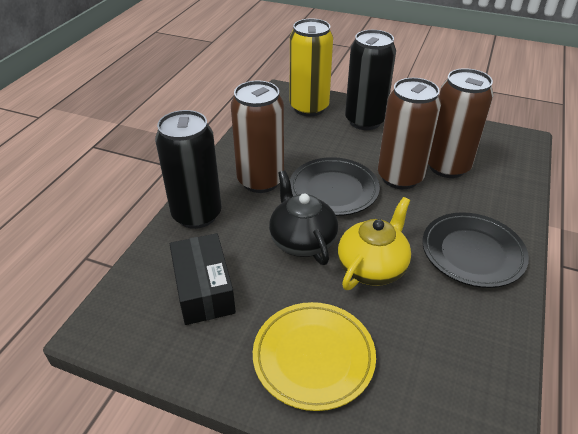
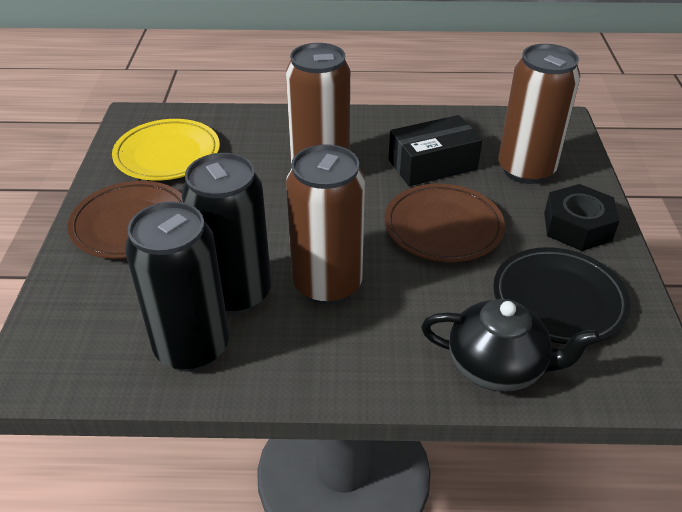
black nut: 0 -> 1
black plate: 2 -> 1
brown plate: 0 -> 2
yellow can: 1 -> 0
yellow teapot: 1 -> 0

